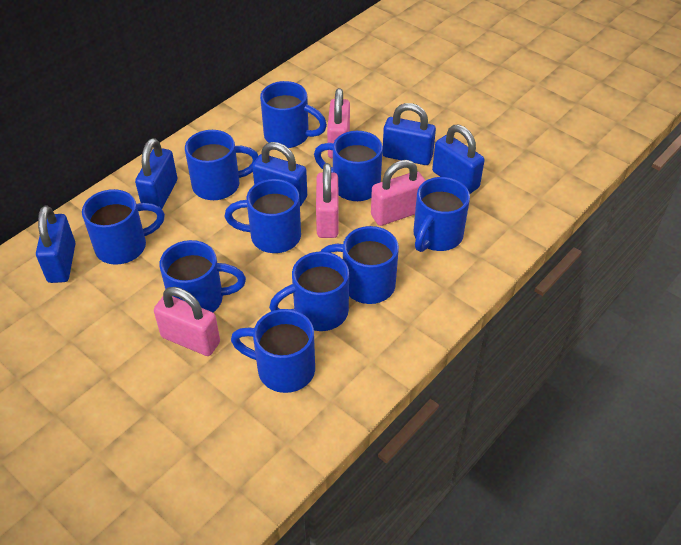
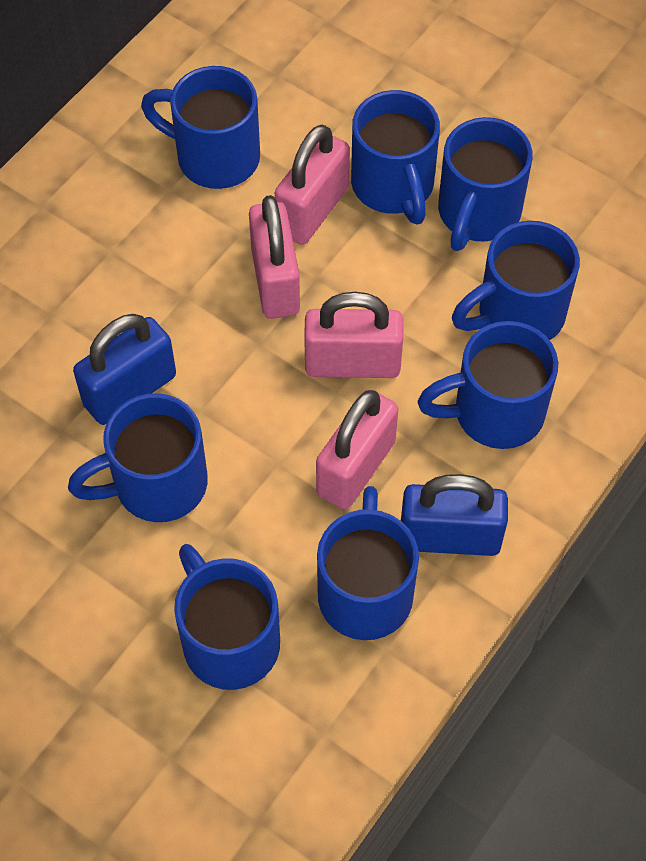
blue mug: 10 -> 8
blue padlock: 5 -> 2

